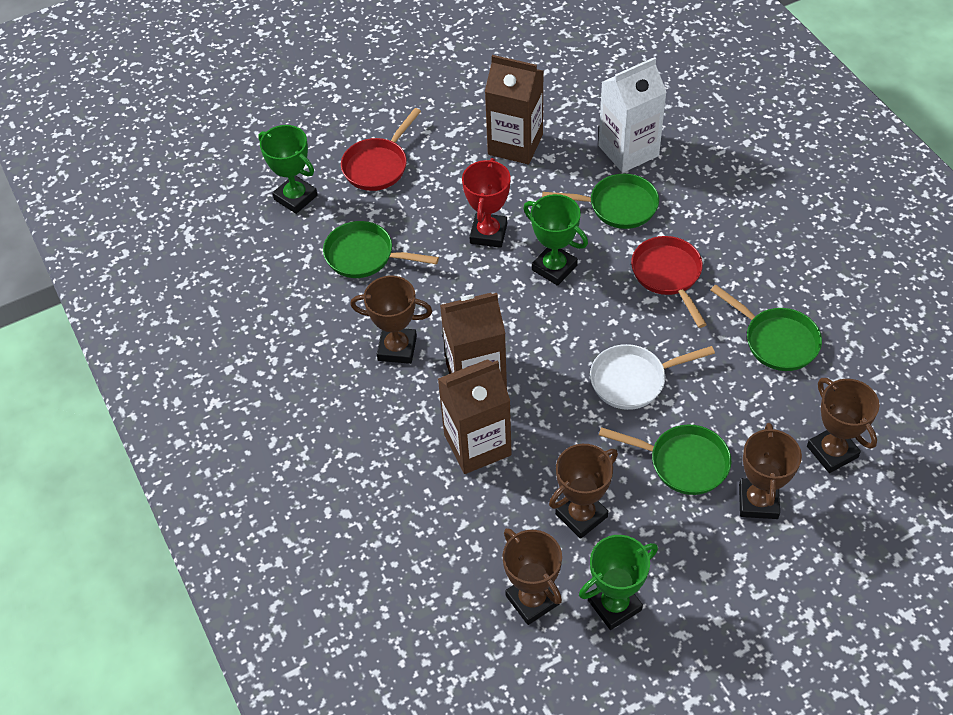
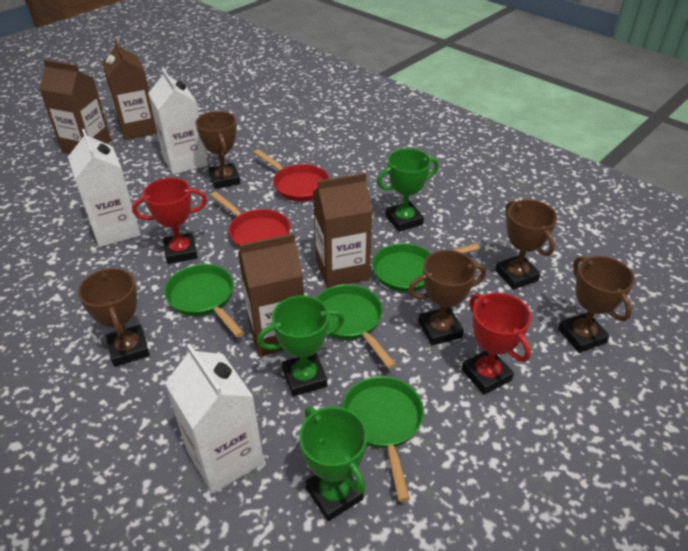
brown carton: 3 -> 4
red trophy: 1 -> 2
white carton: 1 -> 3
white pan: 1 -> 0

